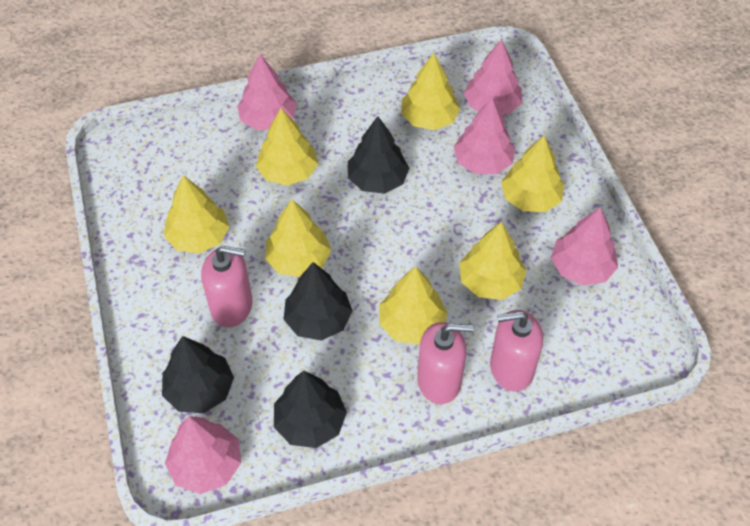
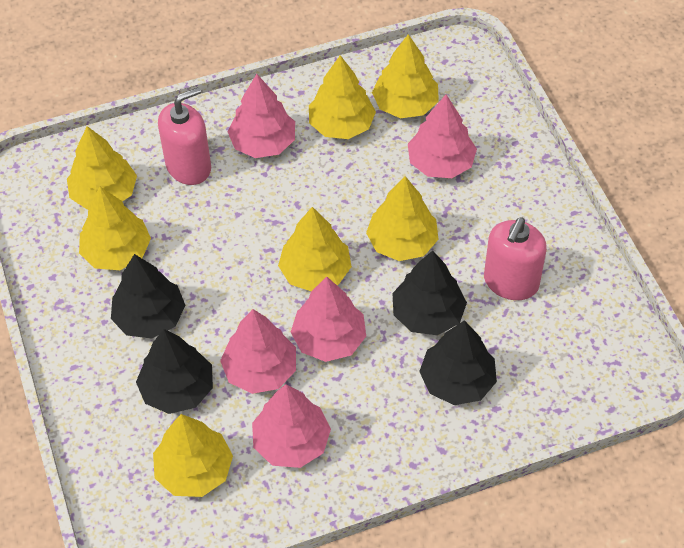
pink soap dispenser: 3 -> 2

